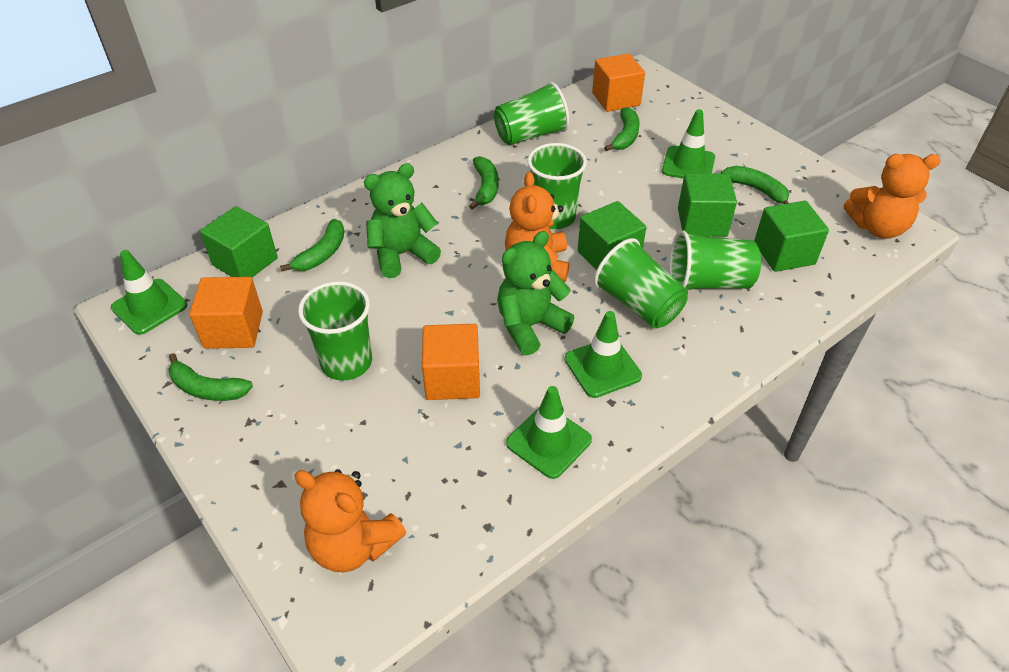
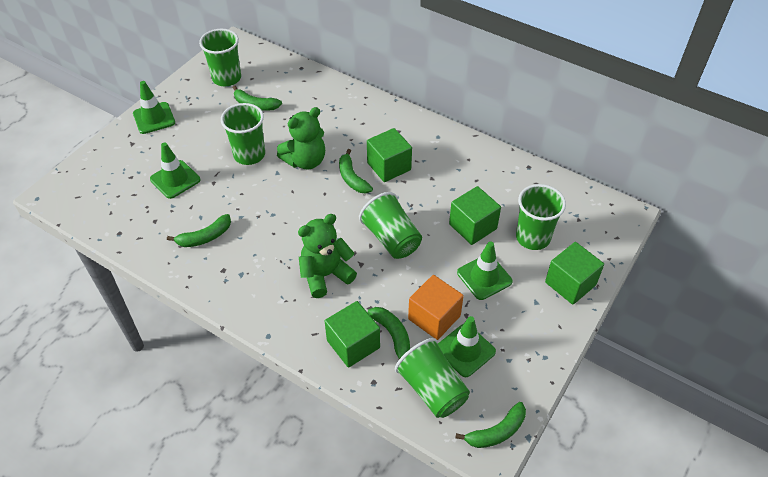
orange cube: 3 -> 1
orange teddy bear: 3 -> 0

